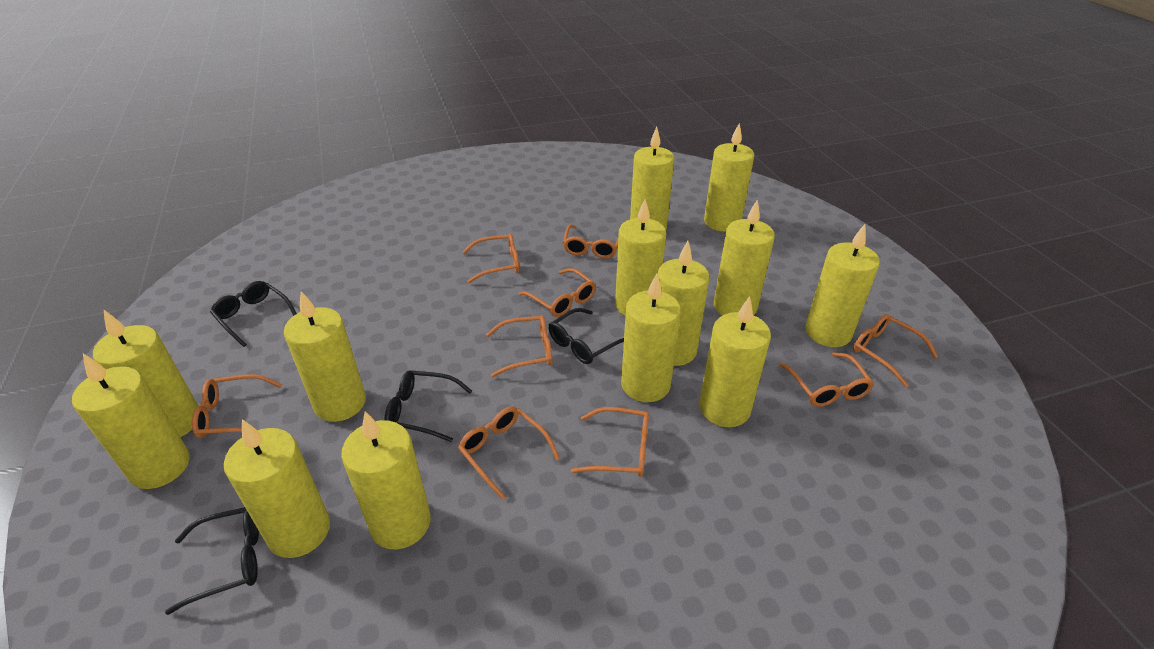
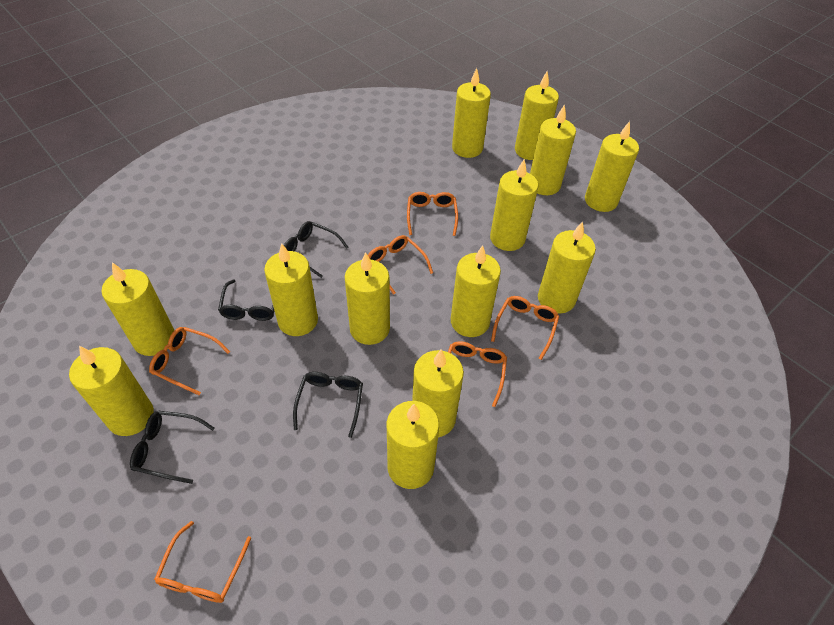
orange glasses: 9 -> 6

